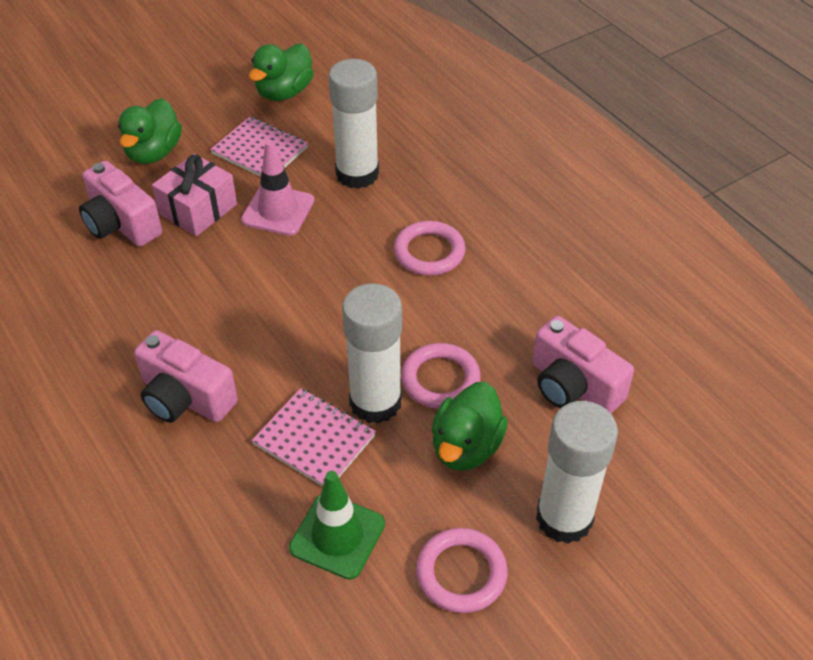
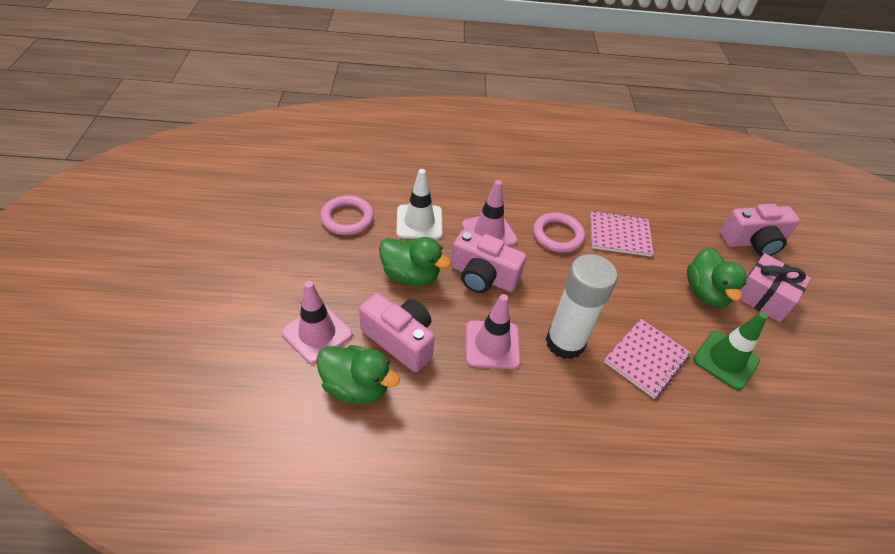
pink ring: 3 -> 2
pink traffic cone: 1 -> 3
white glue stick: 3 -> 1
white traffic cone: 0 -> 1

